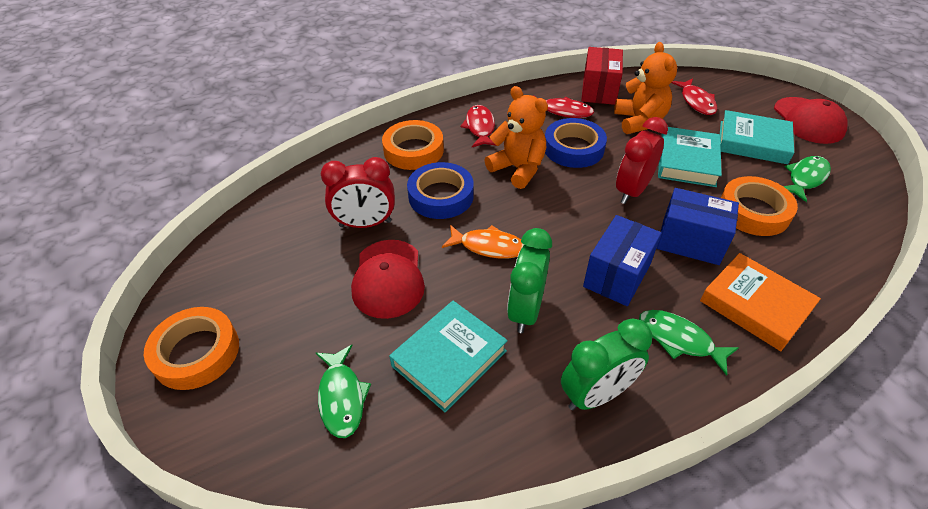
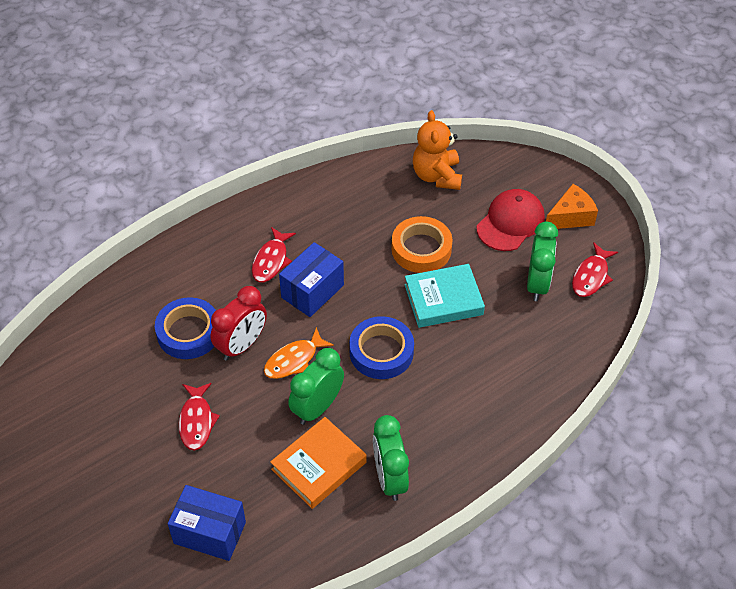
green clock: 2 -> 3
green fish: 3 -> 0
orange cheese: 0 -> 1
orange tape: 3 -> 1
orange teddy bear: 2 -> 1
red box: 1 -> 0
red cap: 2 -> 1
red clock: 2 -> 1
turquoise book: 3 -> 1

